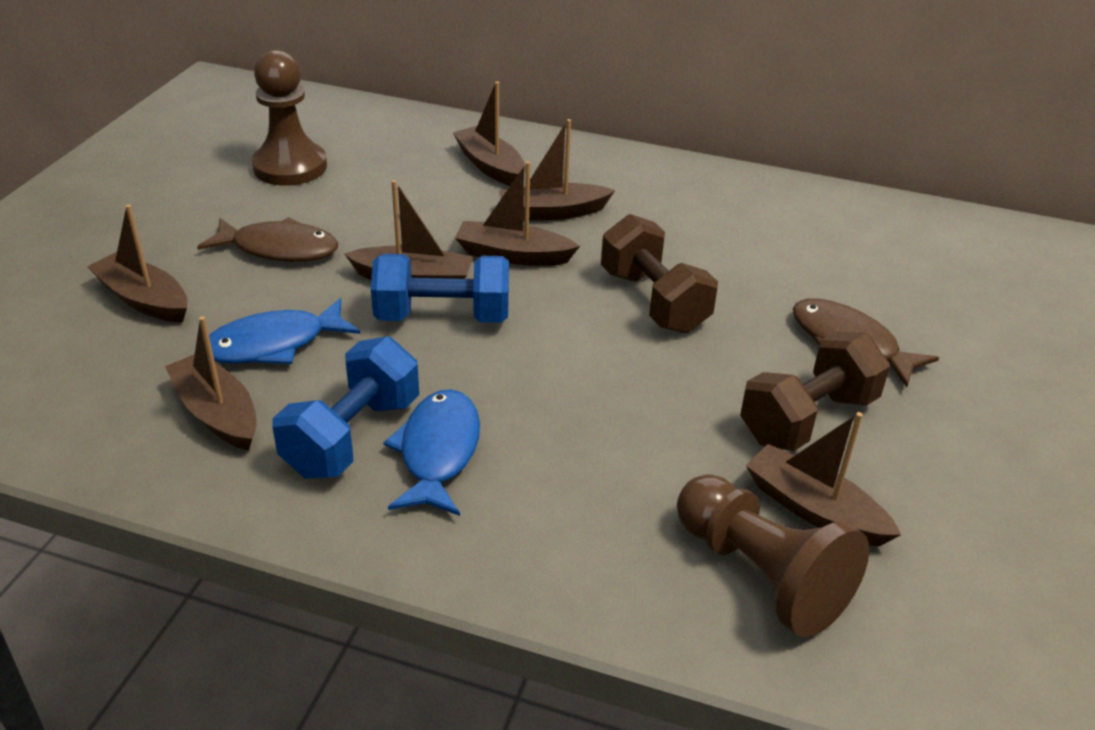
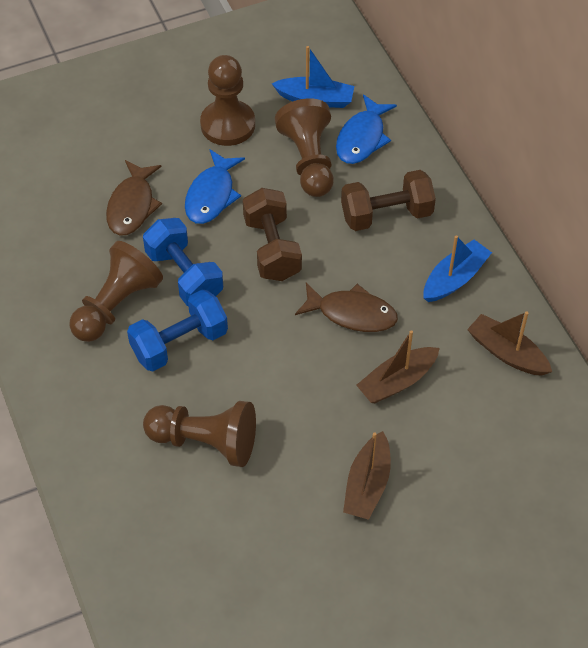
blue boat: 0 -> 2
brown boat: 7 -> 3
brown pawn: 2 -> 4

